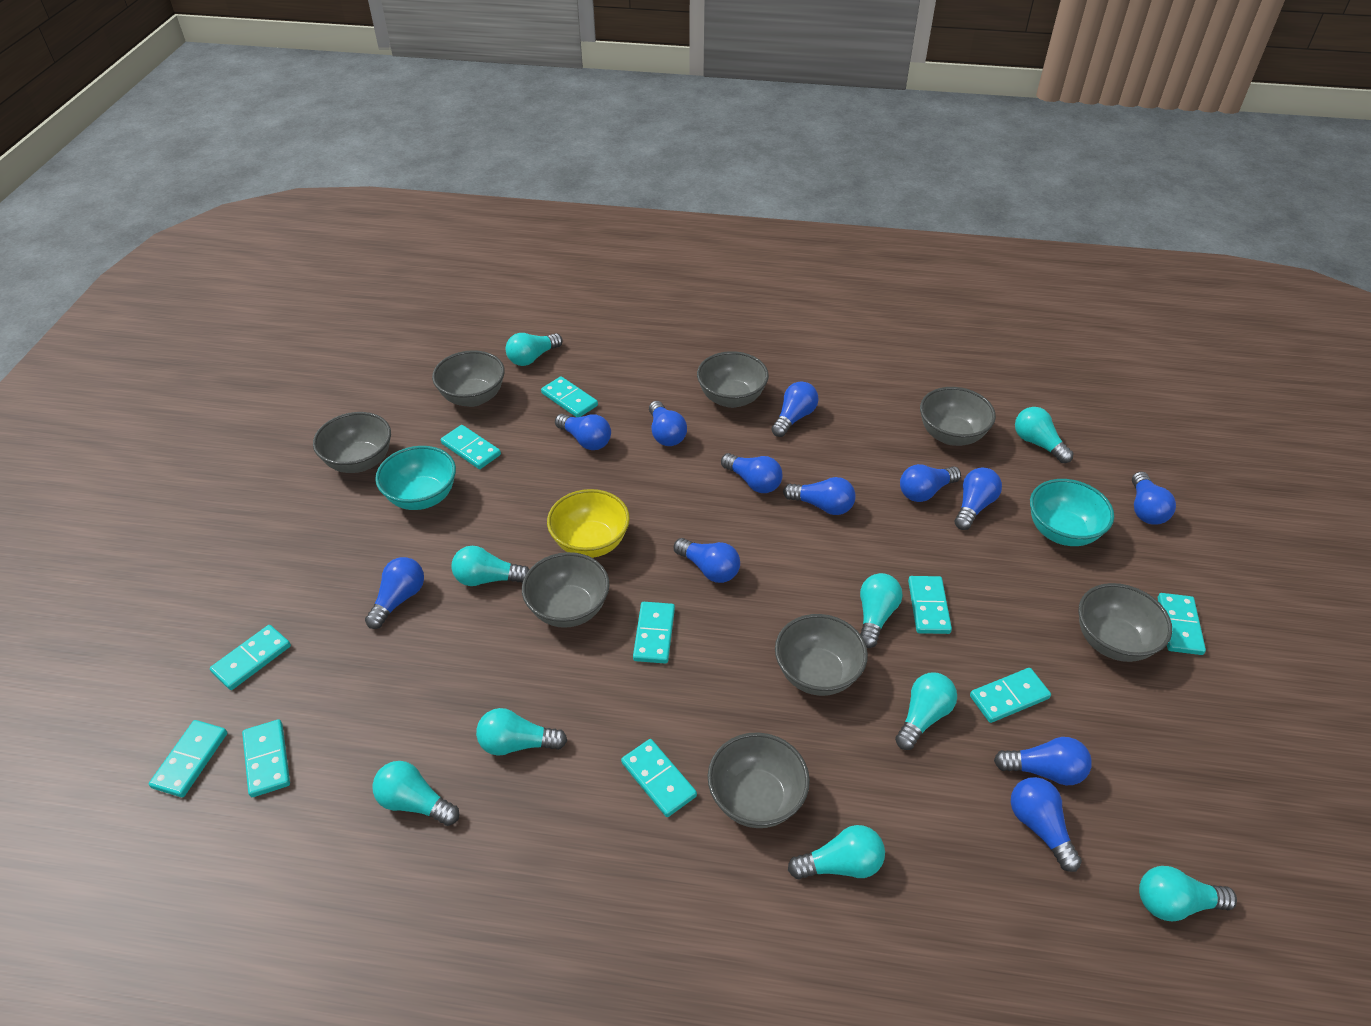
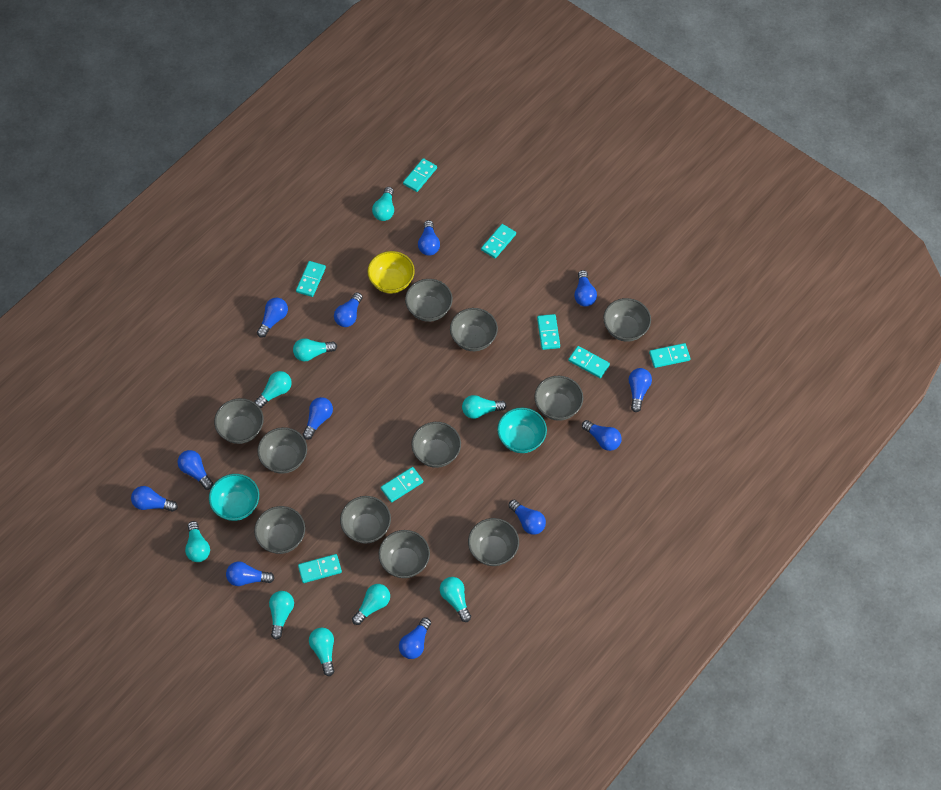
grey bowl: 8 -> 11
turquoise domino: 10 -> 8

